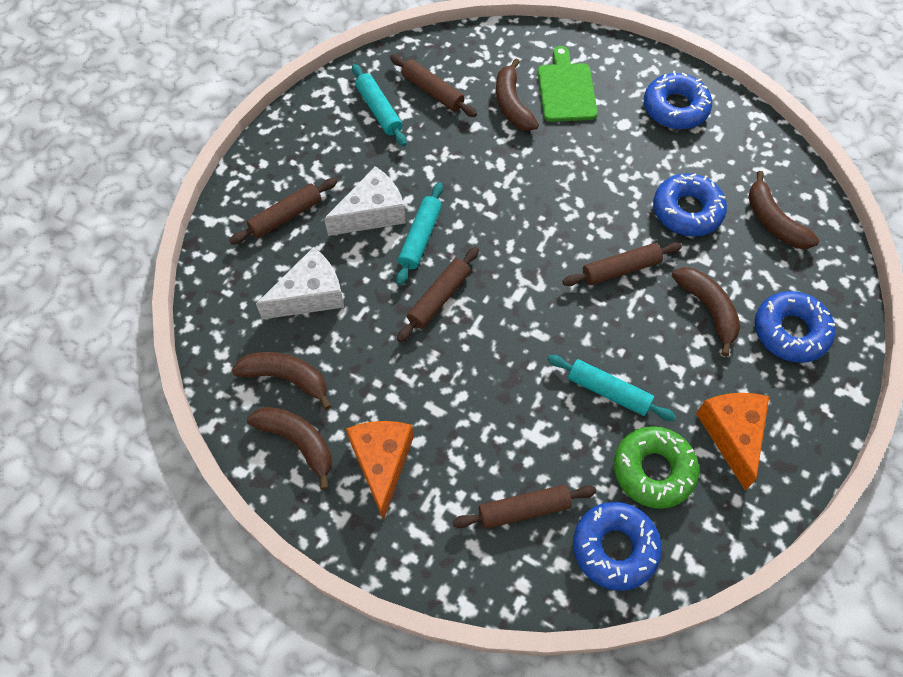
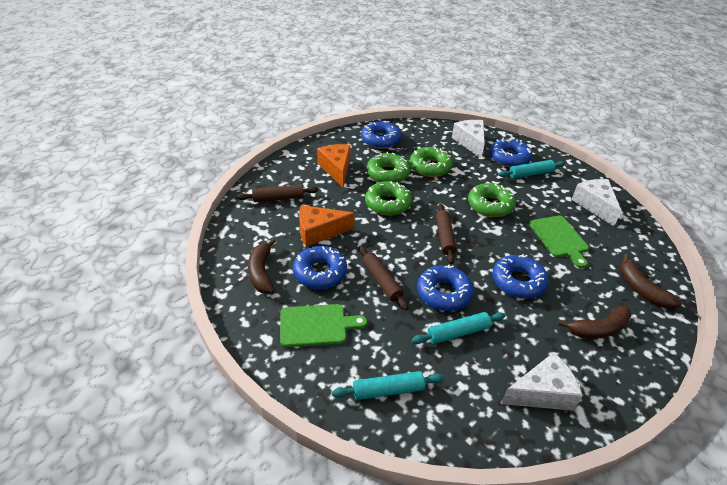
blue donut: 4 -> 5
brown banana: 5 -> 3
brown rolling pin: 5 -> 3
green cutting board: 1 -> 2
green donut: 1 -> 4
white cheese: 2 -> 3

